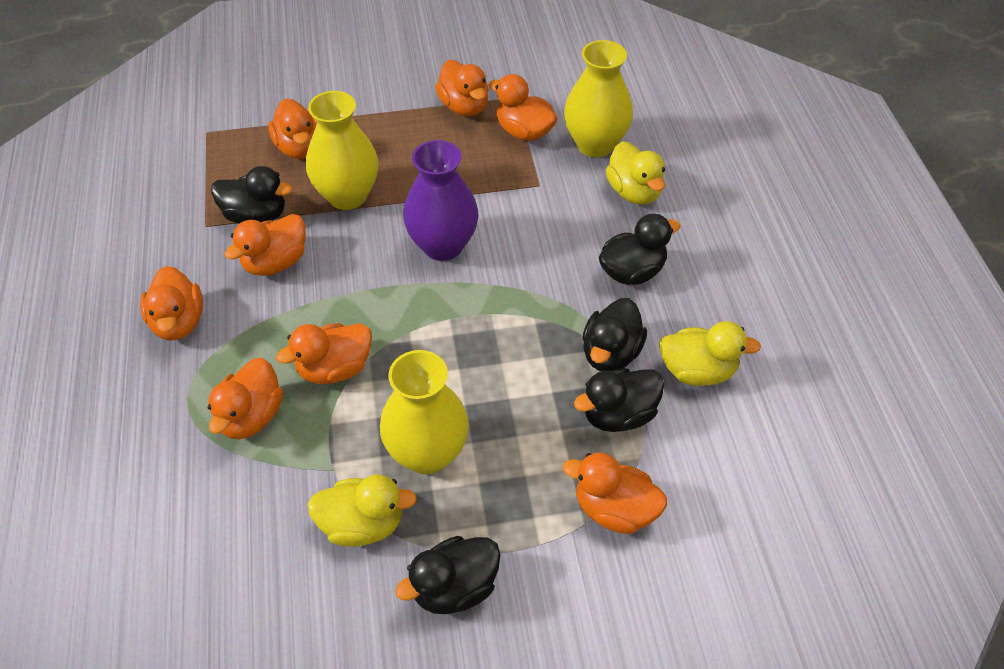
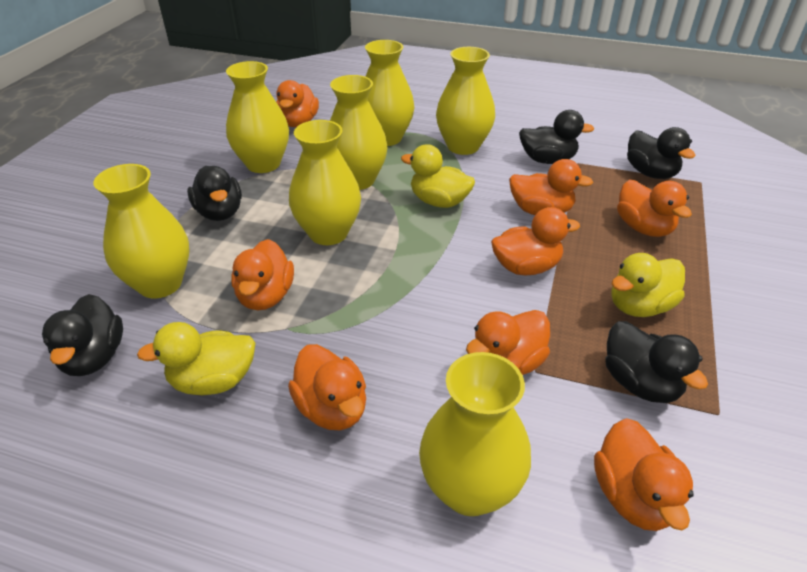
purple vase: 1 -> 0
yellow vase: 3 -> 7

